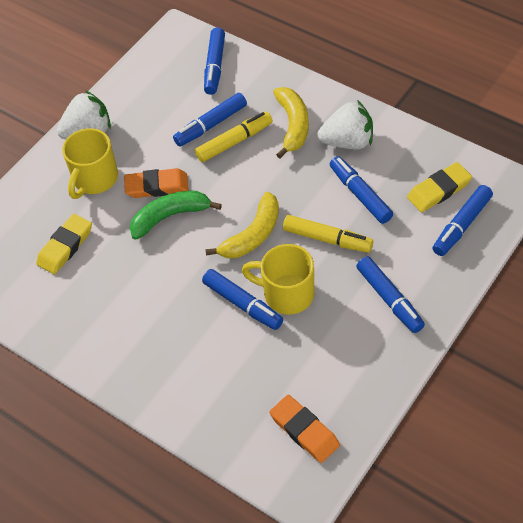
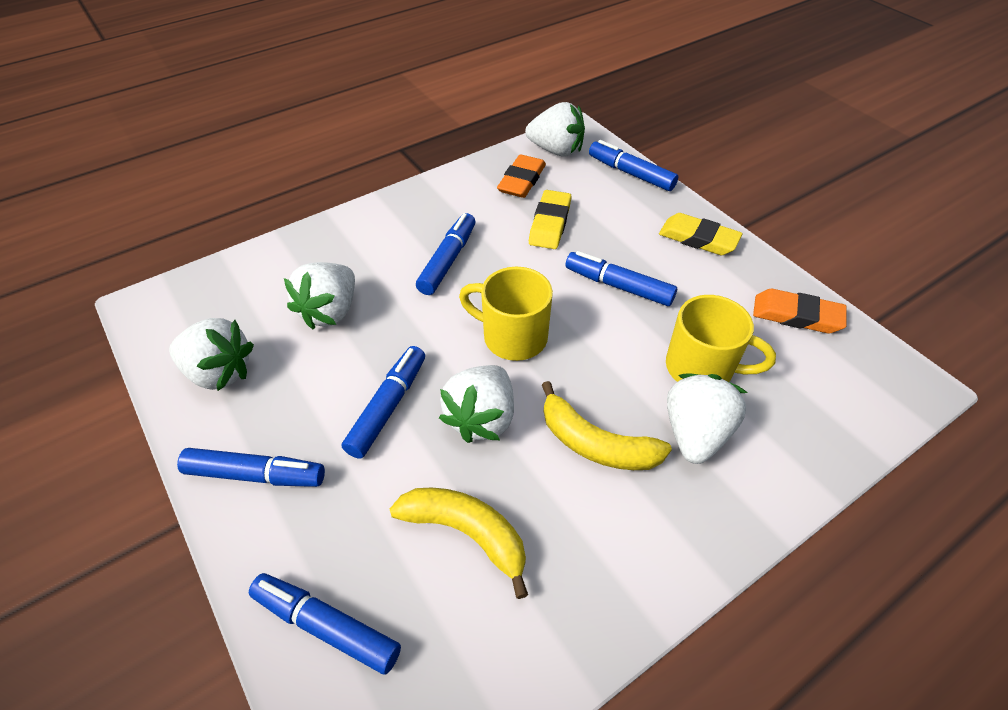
green banana: 1 -> 0
white strawberry: 2 -> 5
yellow marker: 2 -> 0

